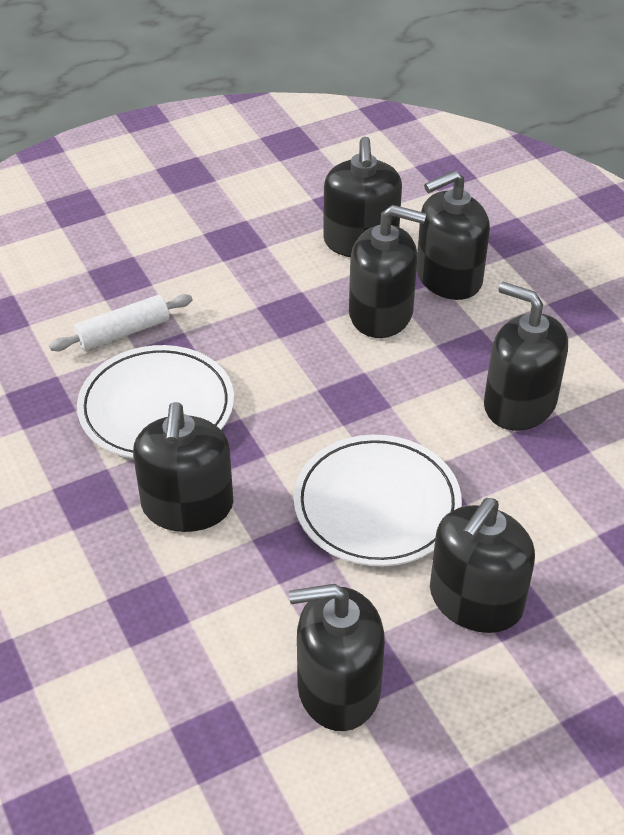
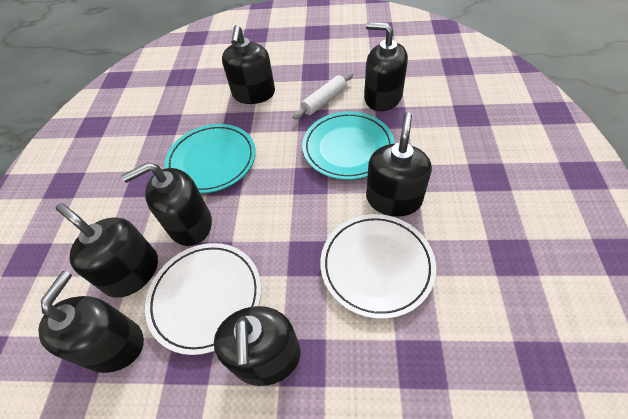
turquoise plate: 0 -> 2

